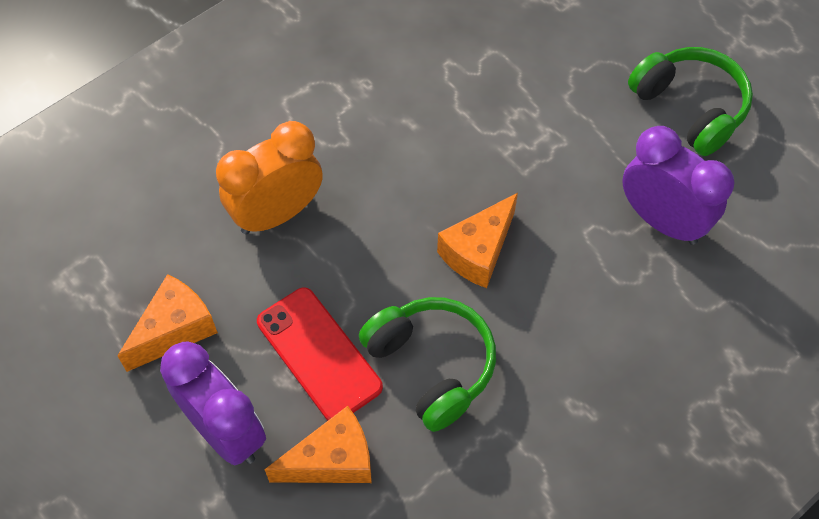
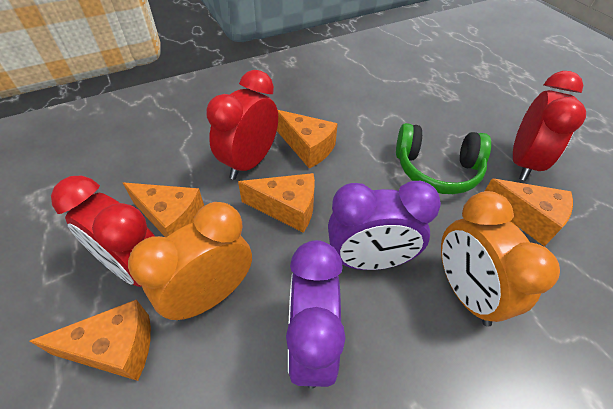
green headphones: 2 -> 1
orange cheese: 3 -> 5
orange clock: 1 -> 2
red clock: 0 -> 3
red phone: 1 -> 0

